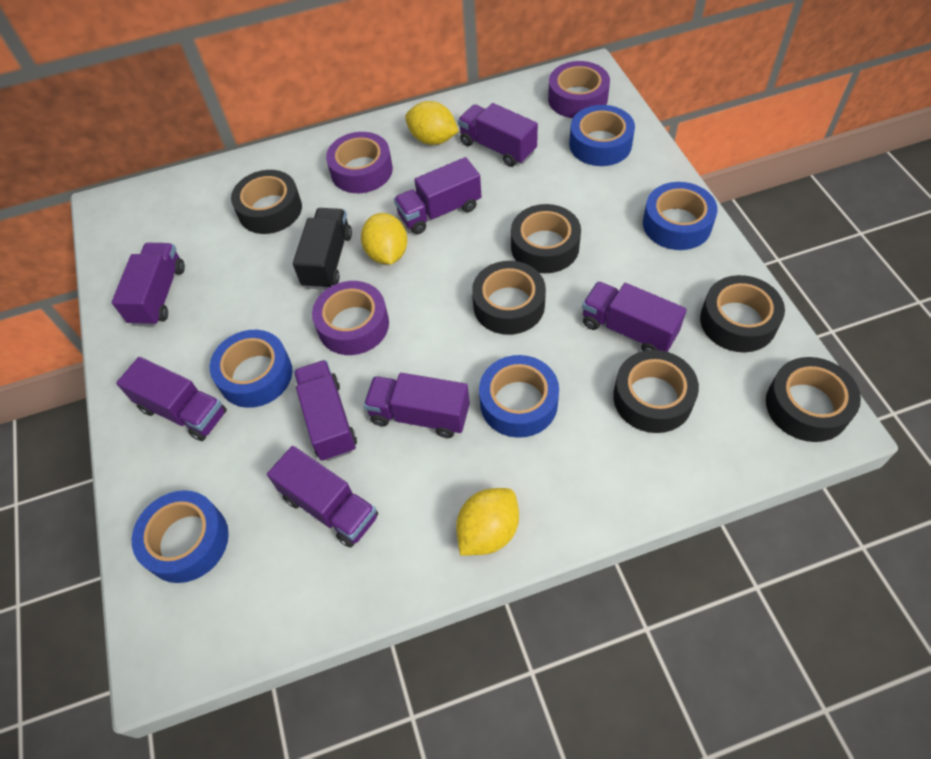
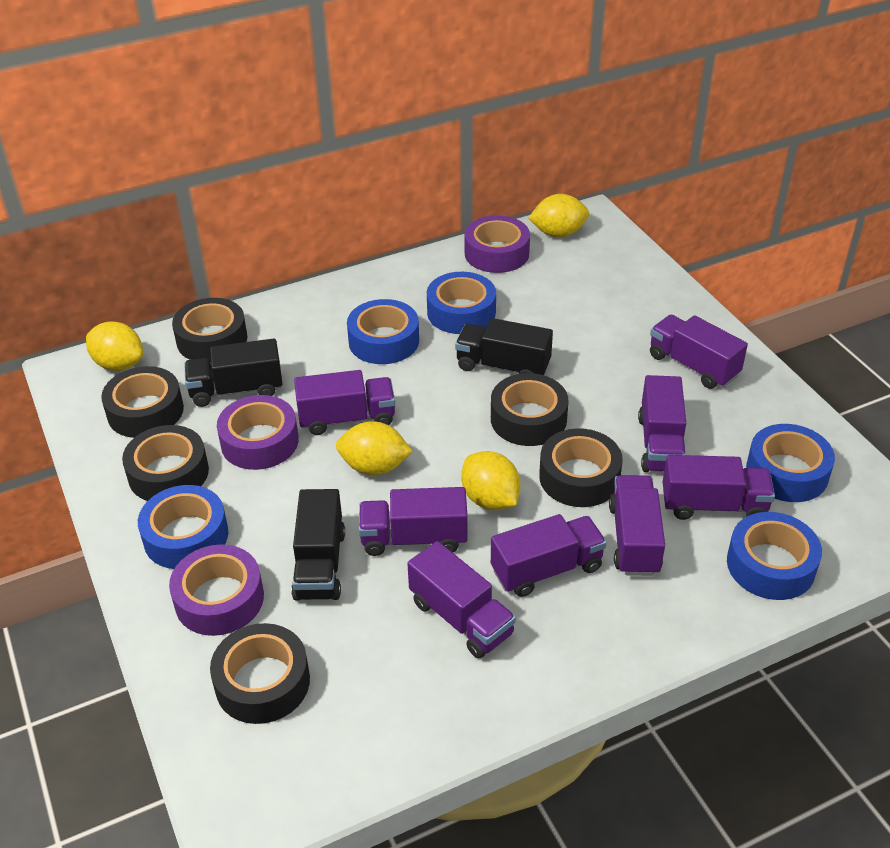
black truck: 1 -> 3
yellow lemon: 3 -> 4

